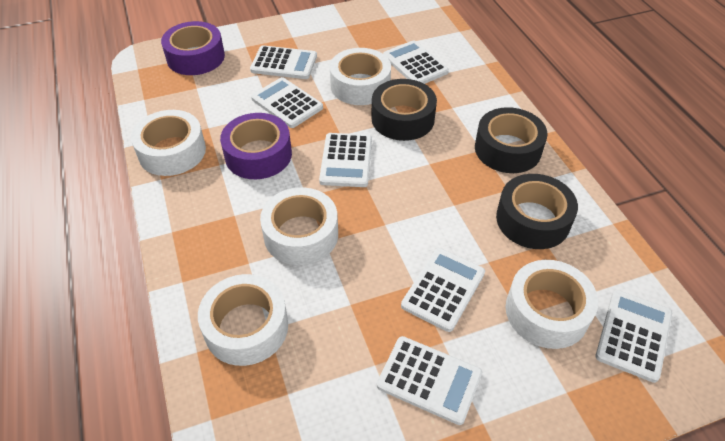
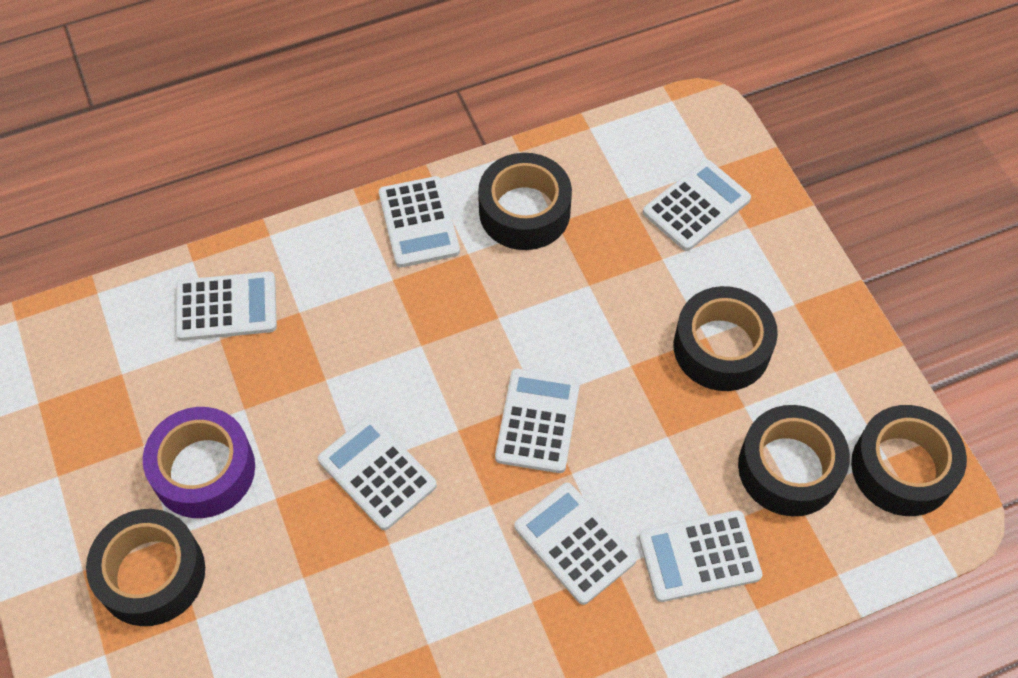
black tape: 3 -> 5
purple tape: 2 -> 1
white tape: 5 -> 0

